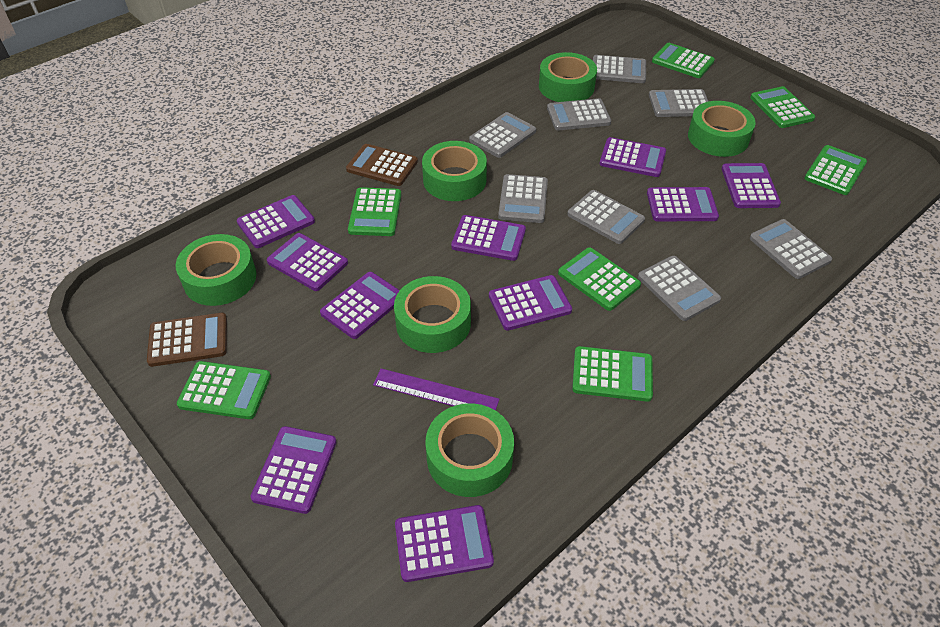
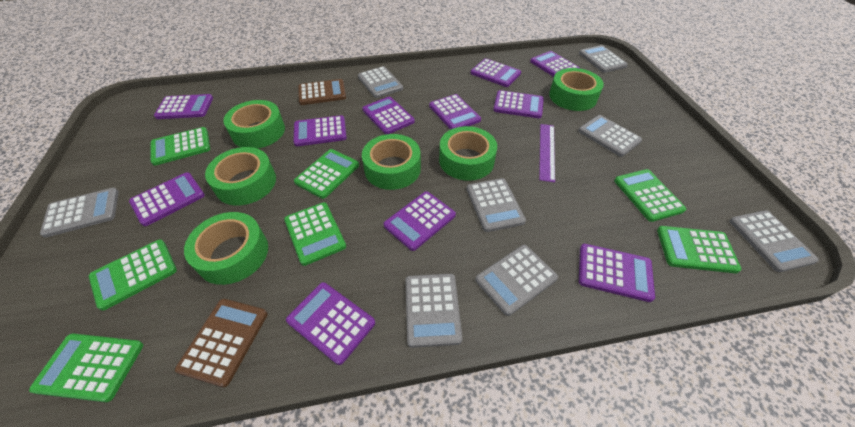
purple calculator: 10 -> 11

